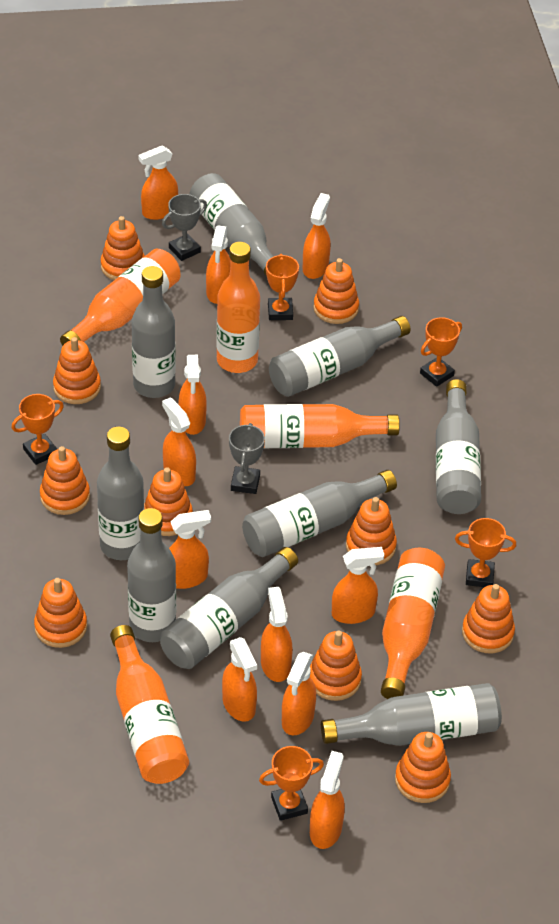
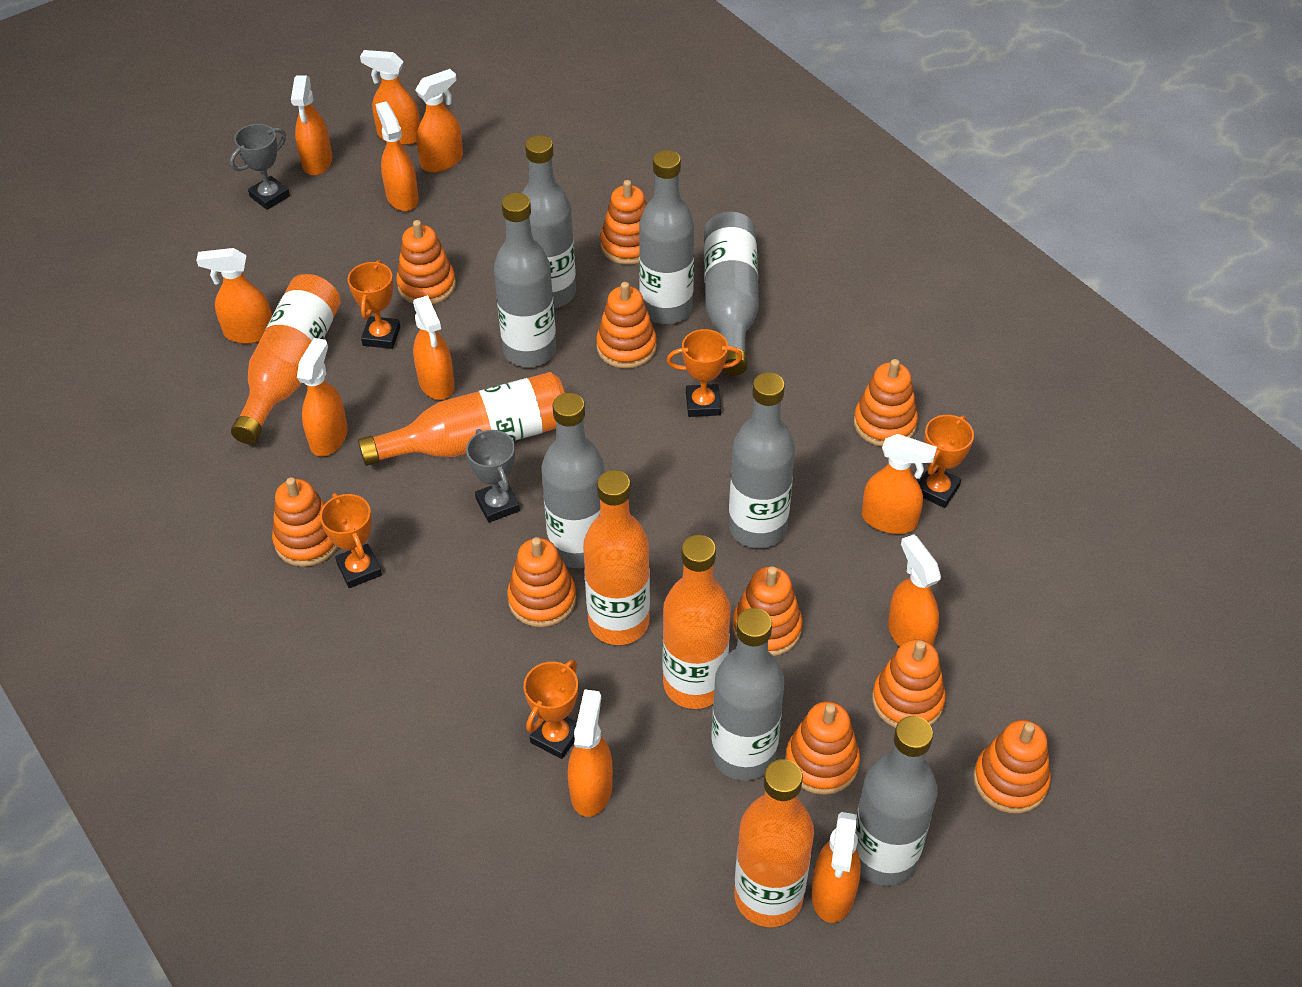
grey bottle: 9 -> 8

